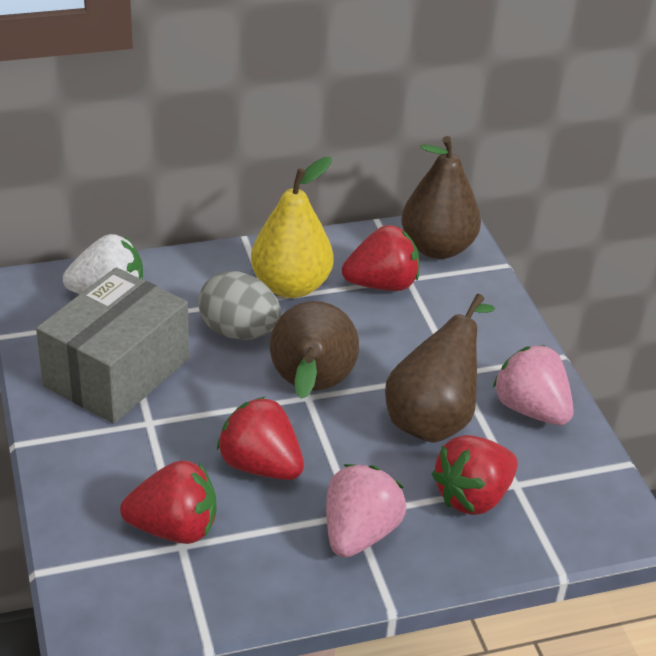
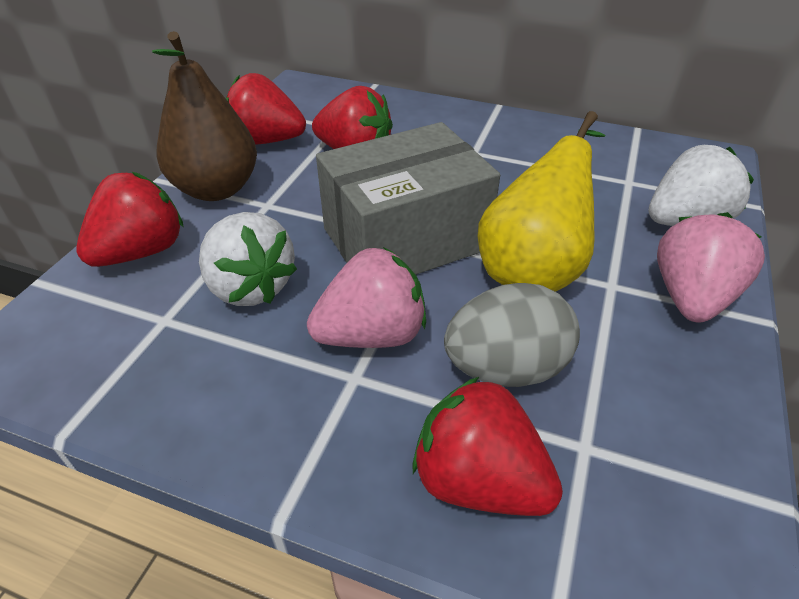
brown pear: 3 -> 1
white strawberry: 1 -> 2

